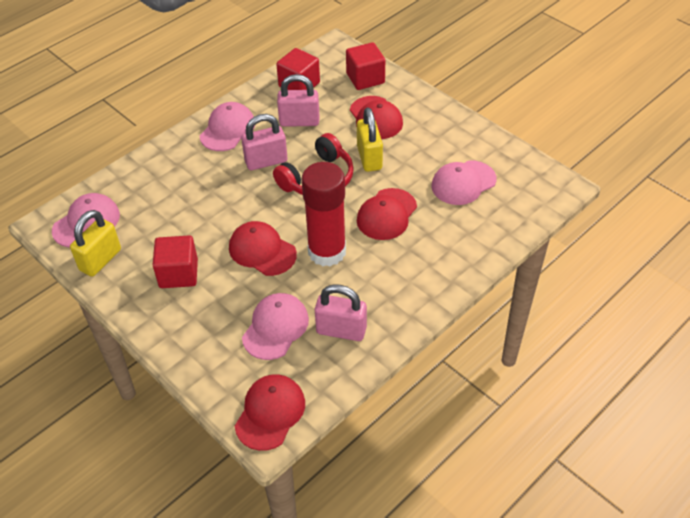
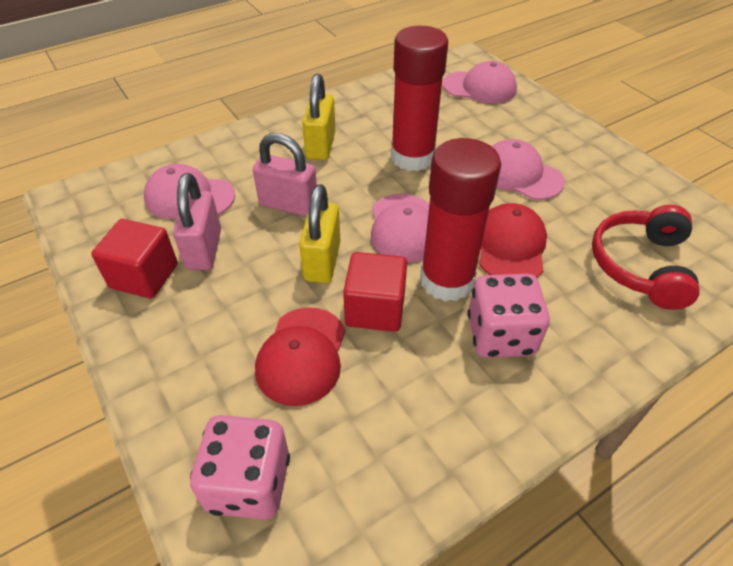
pink dice: 0 -> 2
pink padlock: 3 -> 2
red cap: 4 -> 2
red cube: 3 -> 2
red glue stick: 1 -> 2

